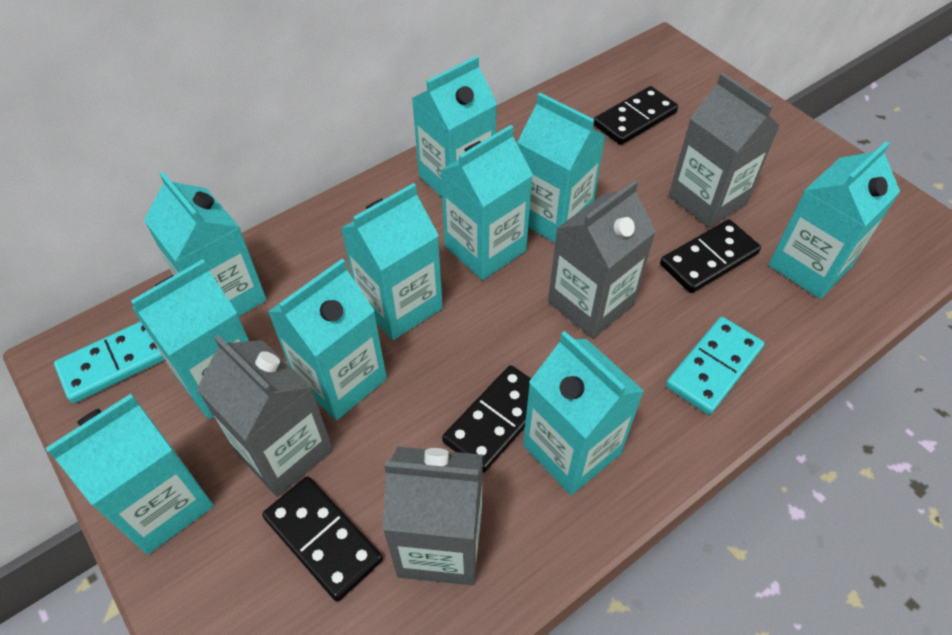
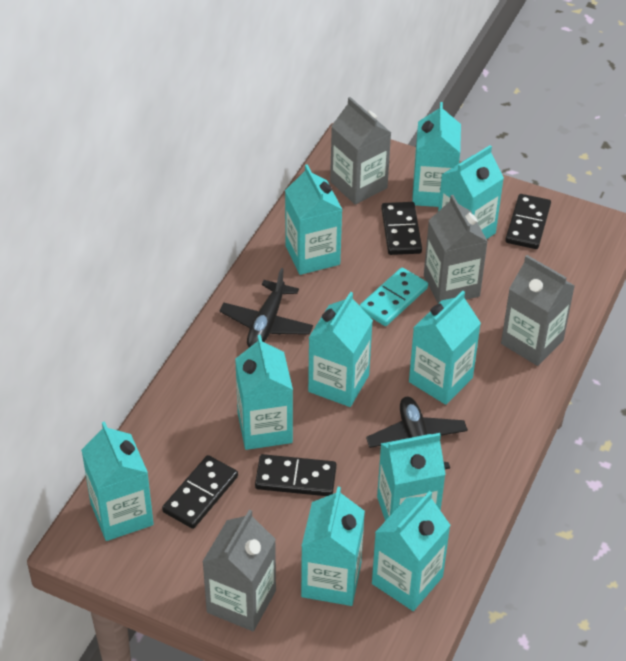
black plane: 0 -> 2
turquoise domino: 2 -> 1

